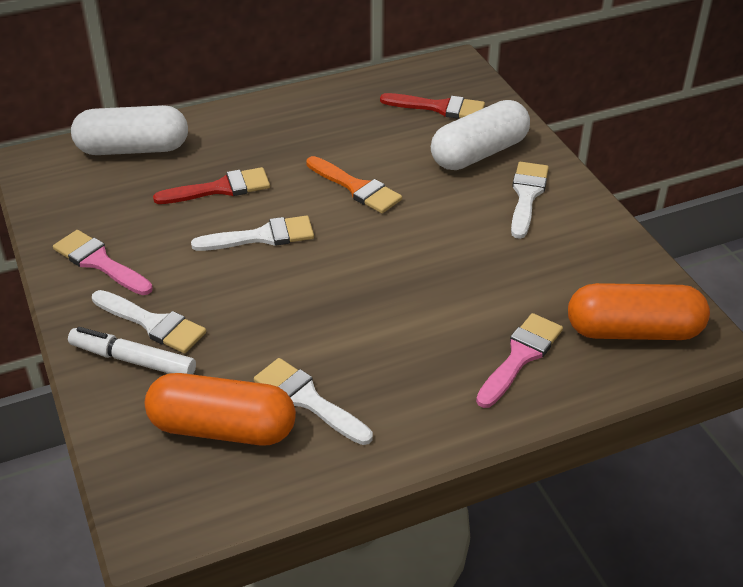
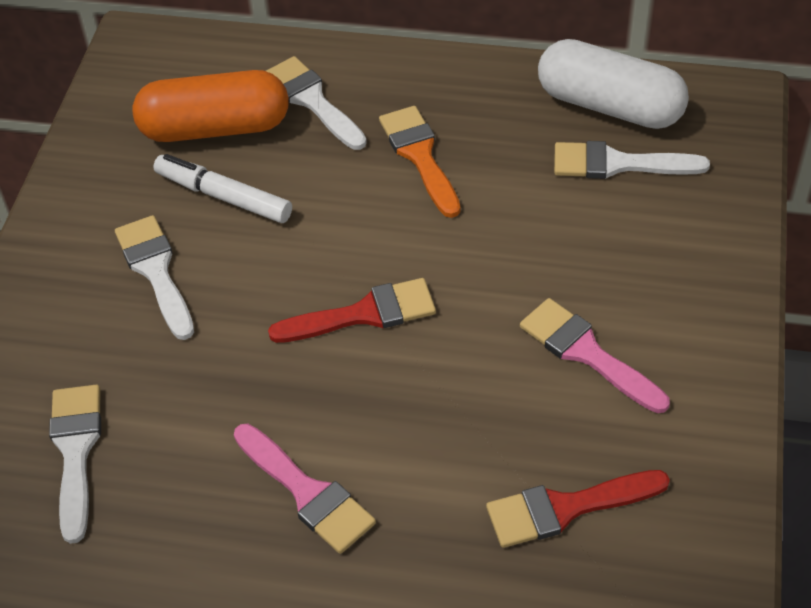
orange capsule: 2 -> 1
white capsule: 2 -> 1

